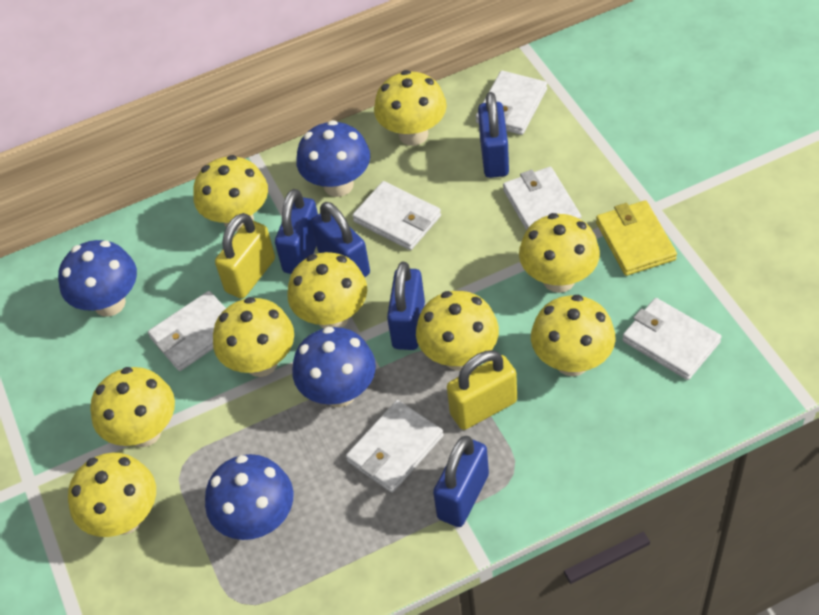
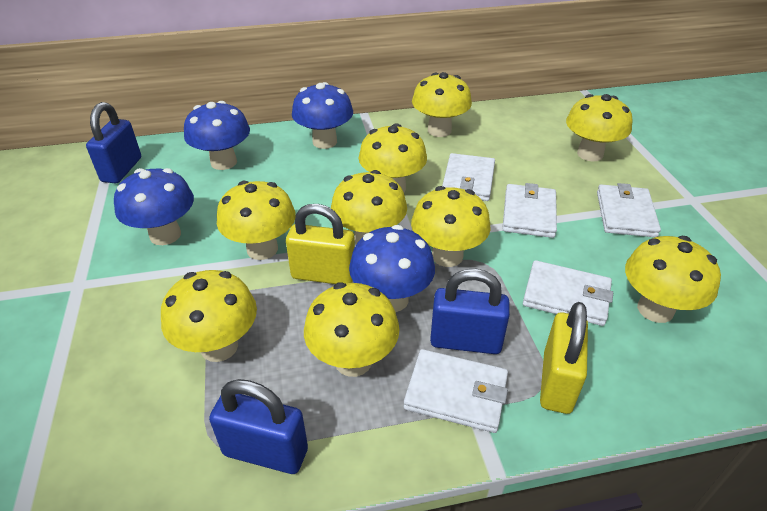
blue padlock: 5 -> 3
white wallet: 6 -> 5
yellow wallet: 1 -> 0

